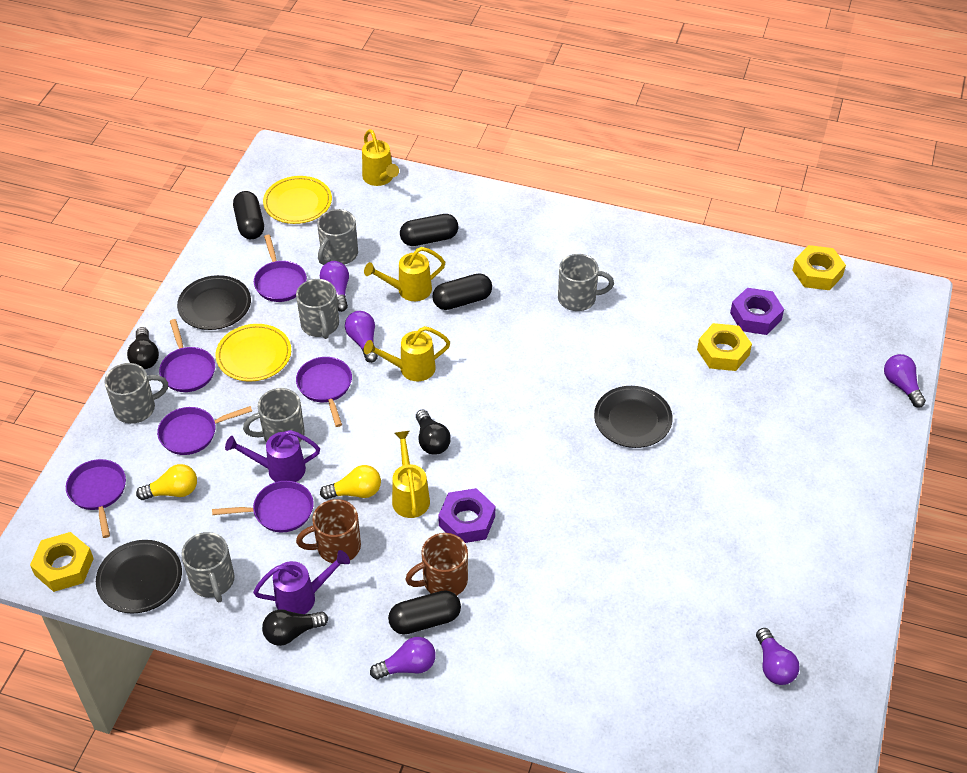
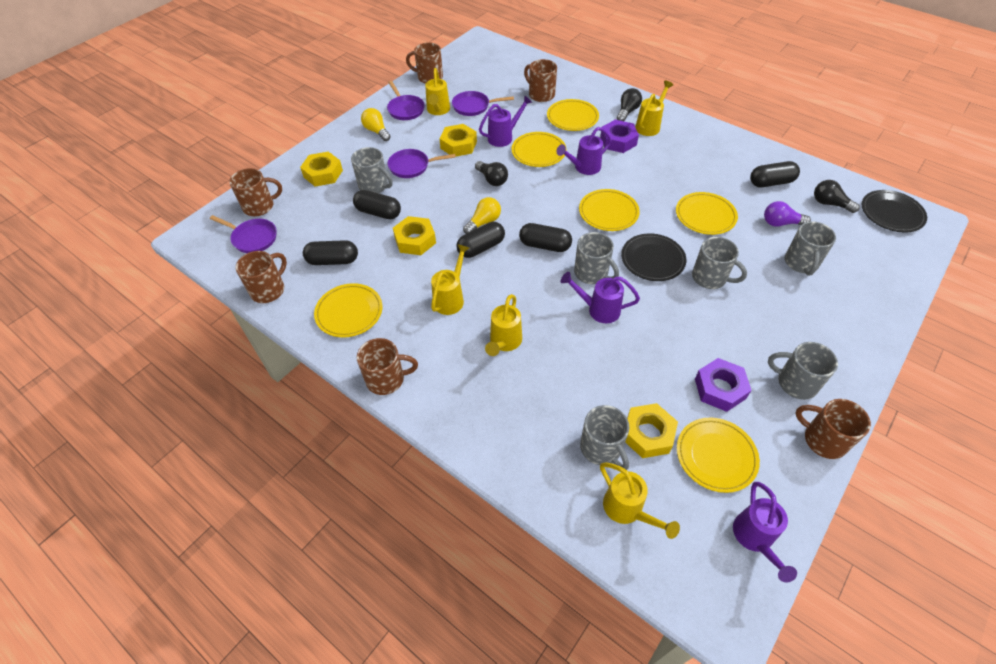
black capsule: 4 -> 5
black plate: 3 -> 2
brown mug: 2 -> 6
purple light bulb: 5 -> 1
purple pan: 6 -> 4
purple watering can: 2 -> 4
yellow nut: 3 -> 4
yellow plate: 2 -> 6
yellow watering can: 4 -> 5

